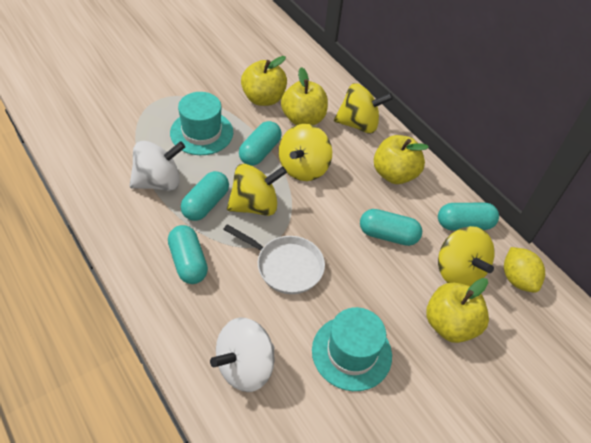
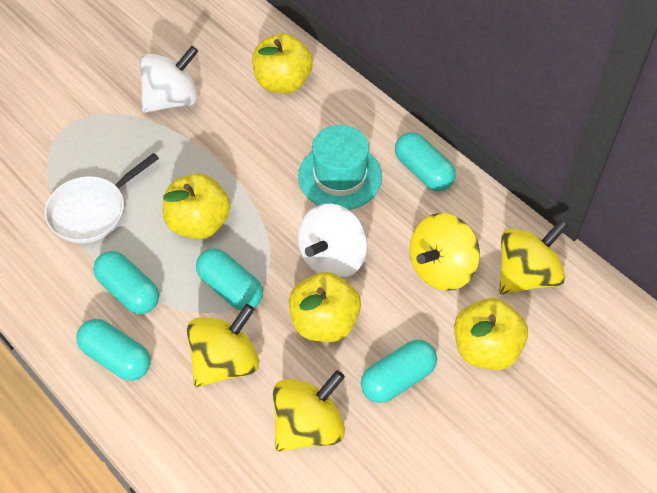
turquoise hat: 2 -> 1
yellow lemon: 1 -> 0

